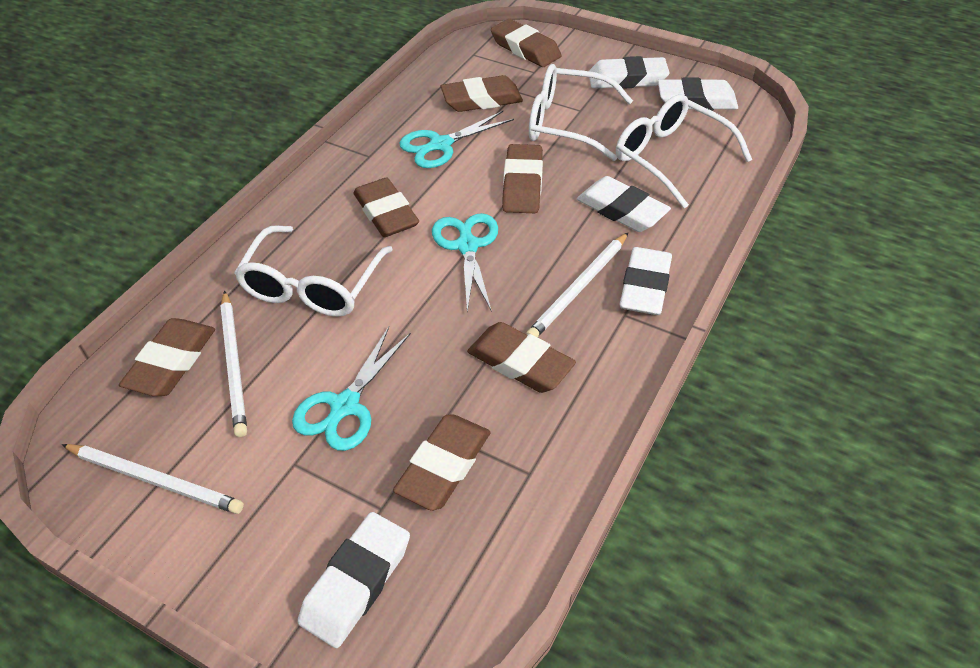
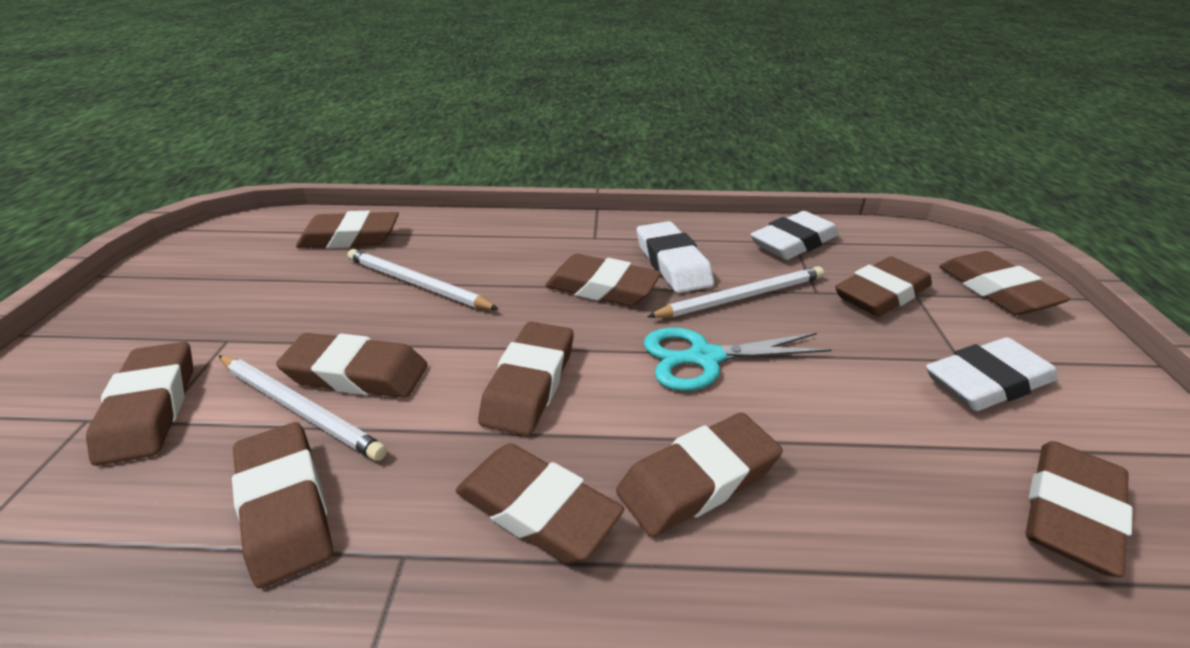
brown eraser: 7 -> 11
turquoise scissors: 3 -> 1
white eraser: 5 -> 3
white glasses: 3 -> 0

